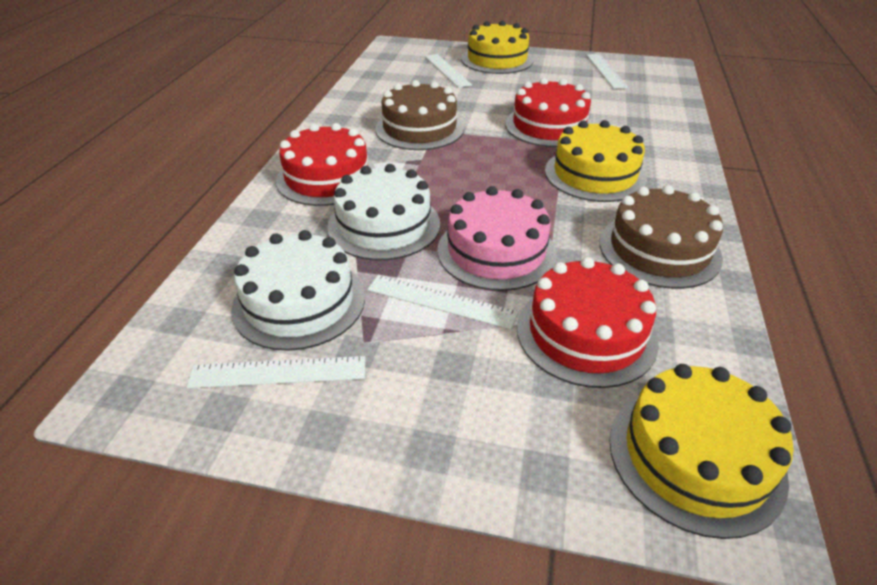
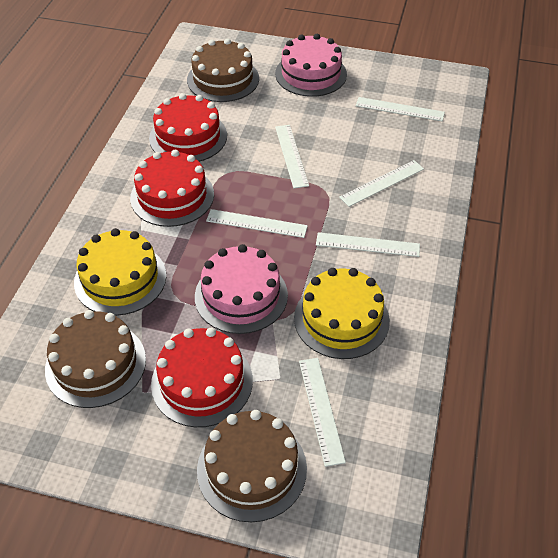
brown cake: 2 -> 3
pink cake: 1 -> 2
white cake: 2 -> 0
white ruler: 4 -> 6
yellow cake: 3 -> 2

